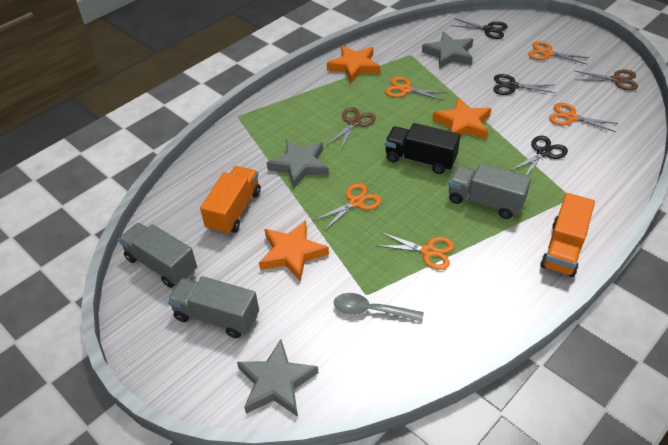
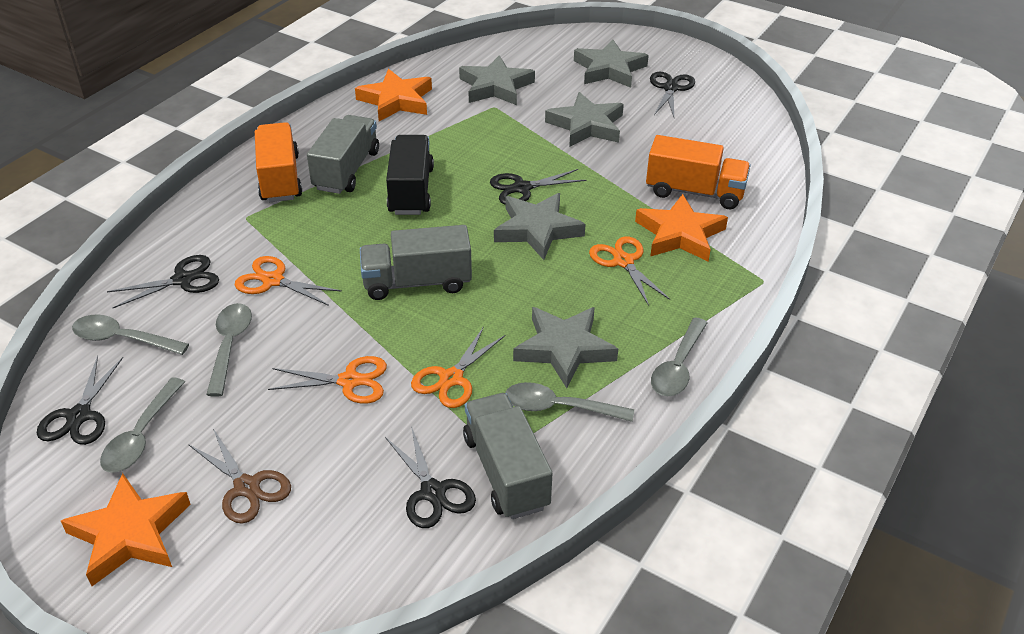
black scissors: 3 -> 5
brown scissors: 2 -> 1
grey spoon: 1 -> 5
grey star: 3 -> 5
orange scissors: 5 -> 4

